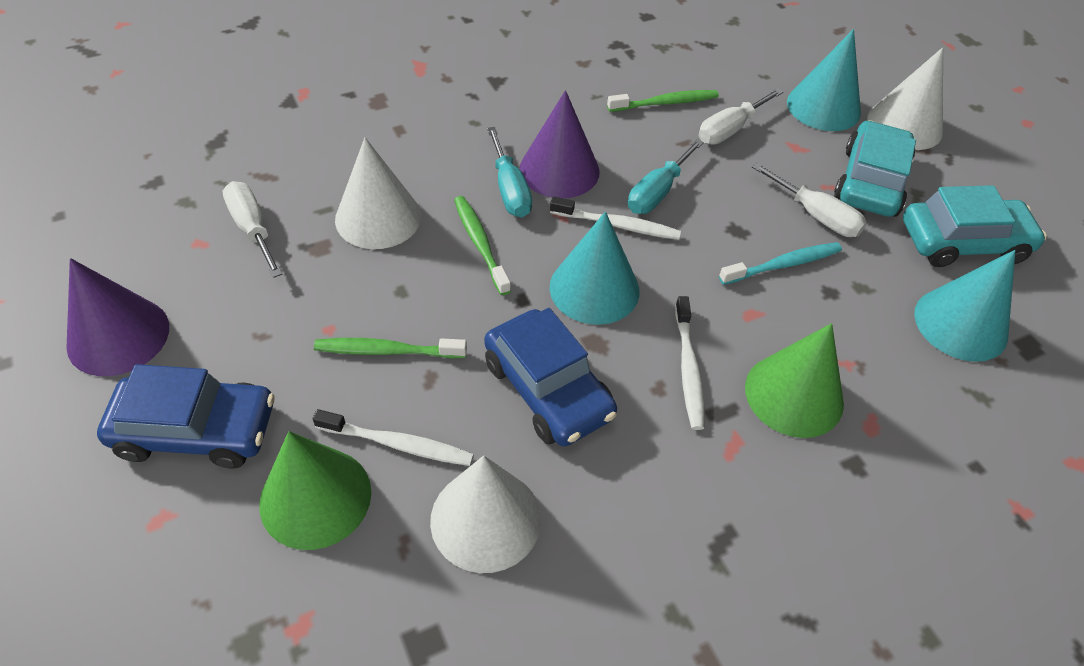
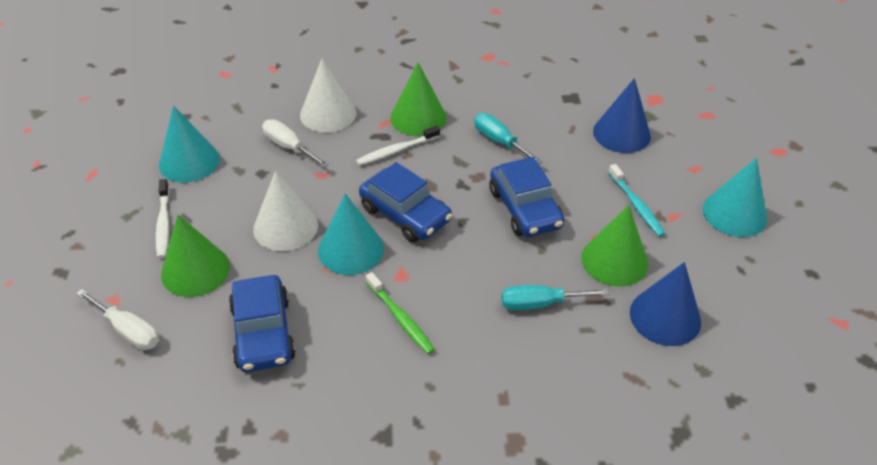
blue car: 2 -> 3
blue cone: 0 -> 2
green cone: 2 -> 3
green toothbrush: 3 -> 1
purple cone: 2 -> 0
turquoise car: 2 -> 0
white cone: 3 -> 2
white screwdriver: 3 -> 2
white toothbrush: 3 -> 2

